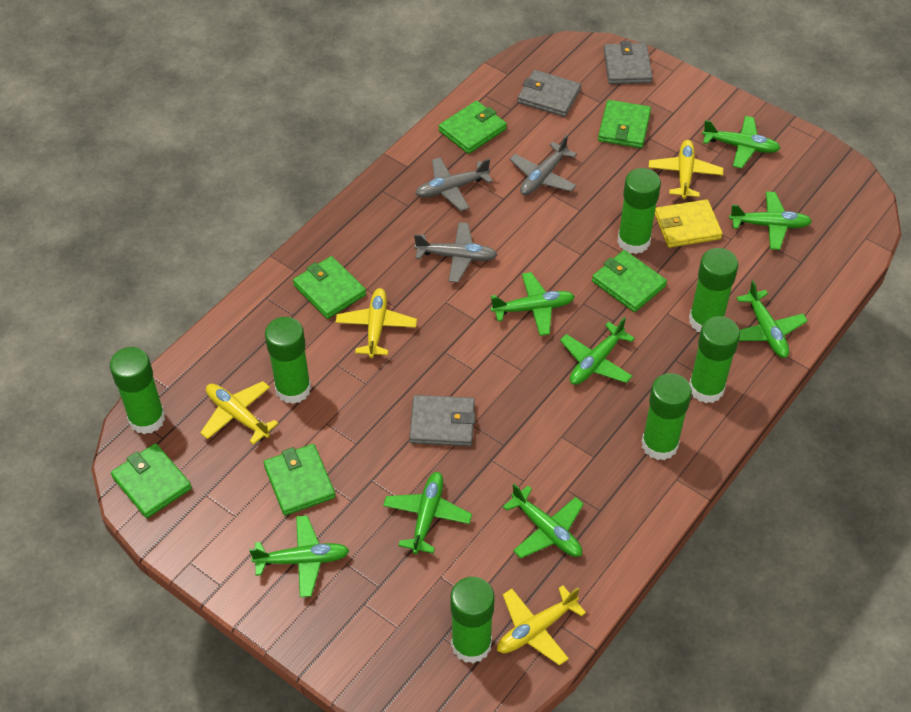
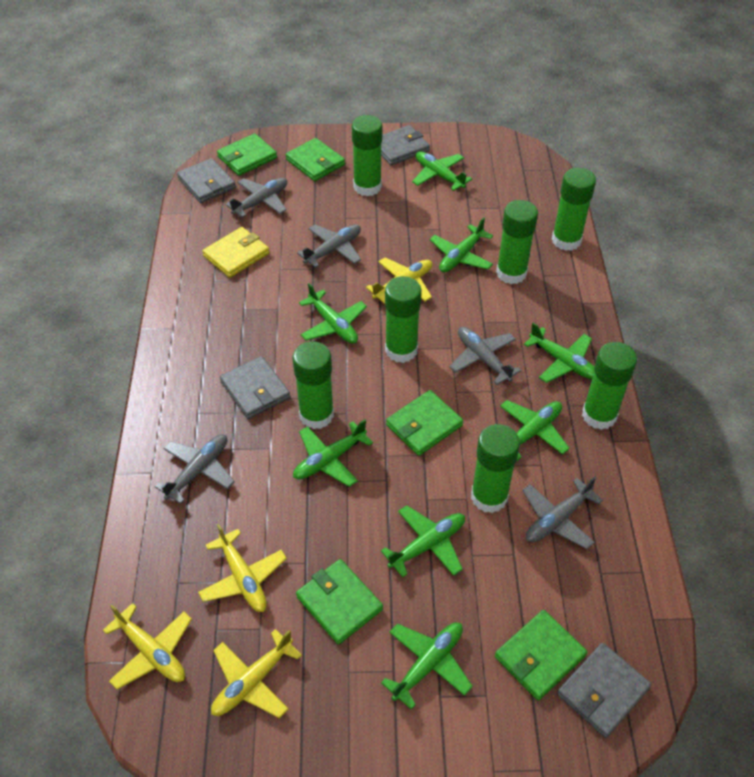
green wallet: 6 -> 5
grey plane: 3 -> 5
grey wallet: 3 -> 4

